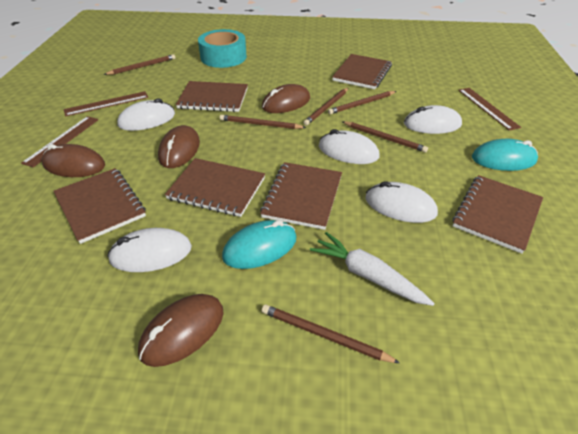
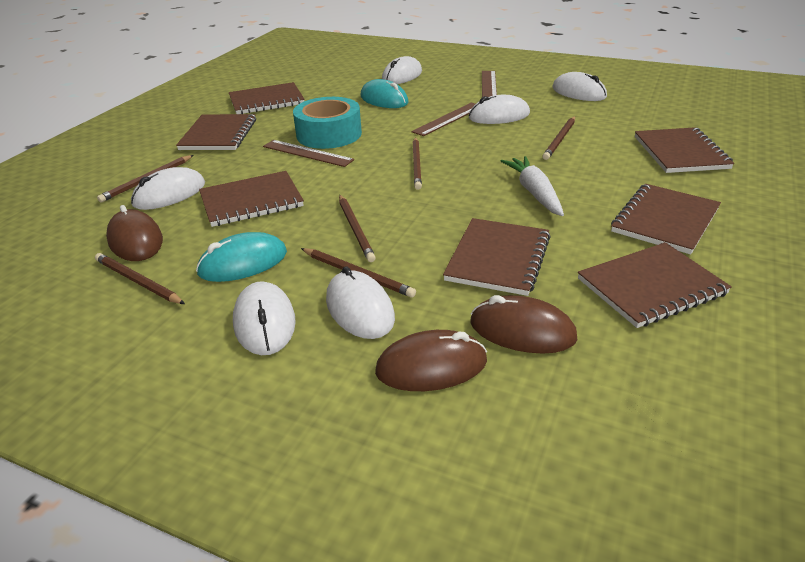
brown mouse: 4 -> 3
brown notebook: 6 -> 7
white mouse: 5 -> 6

